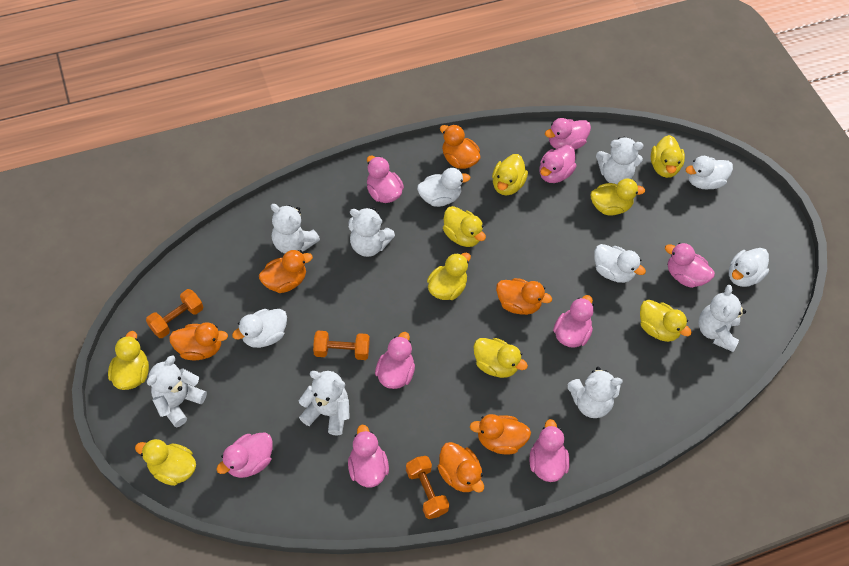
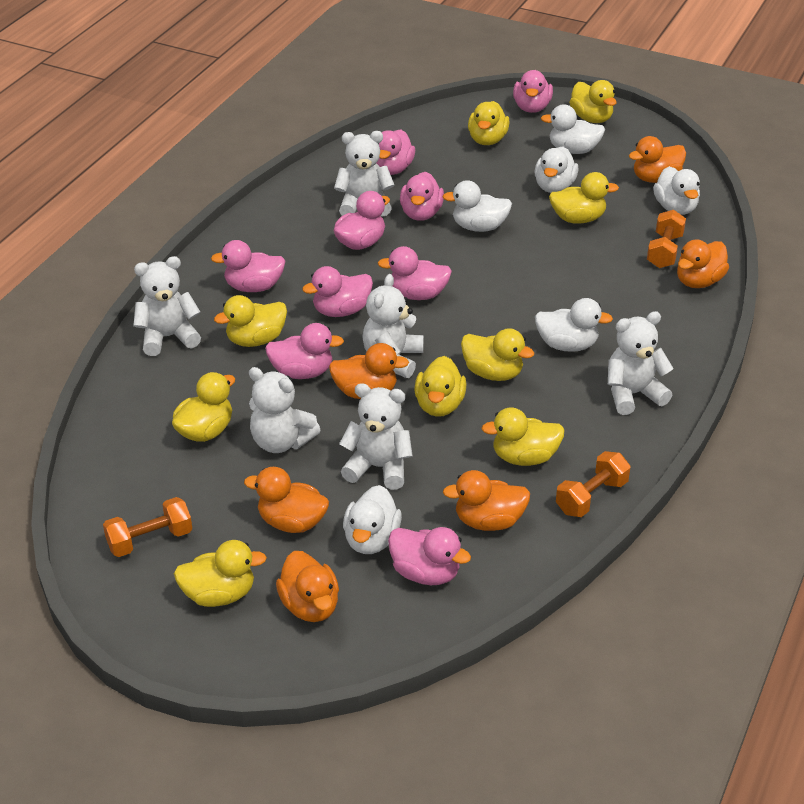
white duck: 5 -> 6
white teddy bear: 7 -> 6

